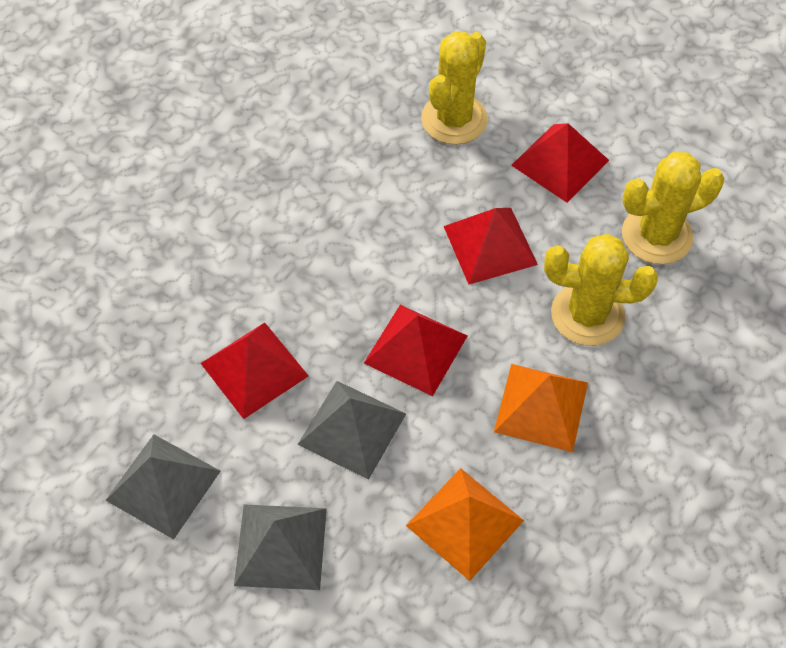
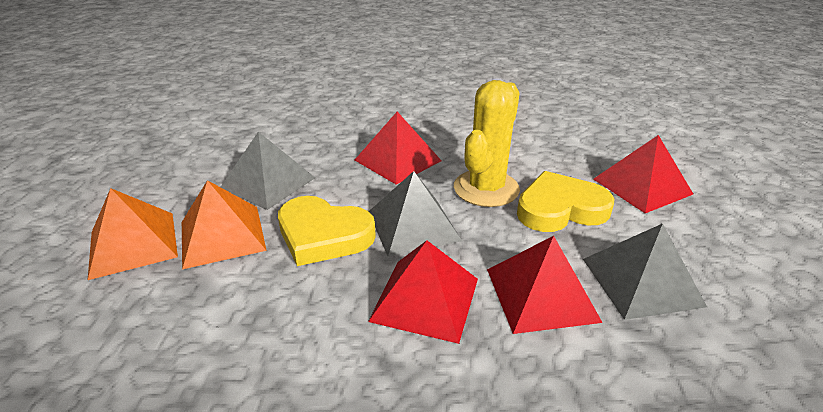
yellow cactus: 3 -> 1
yellow heart: 0 -> 2

